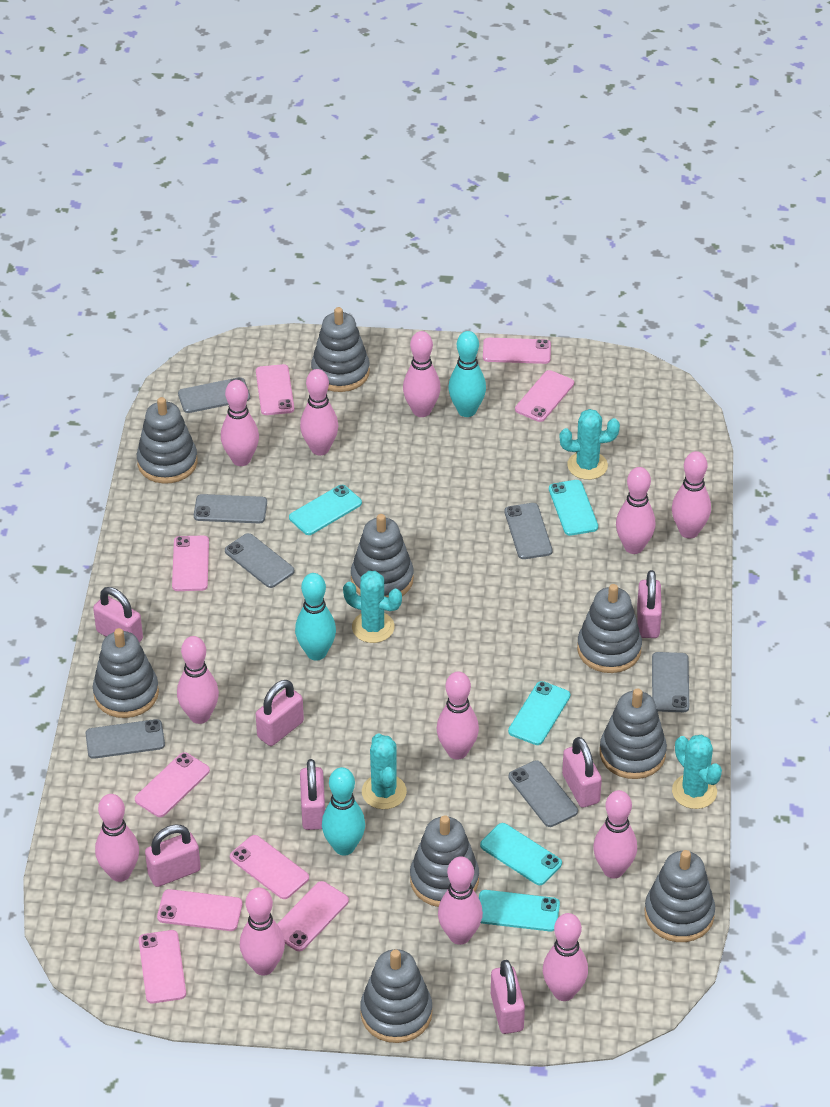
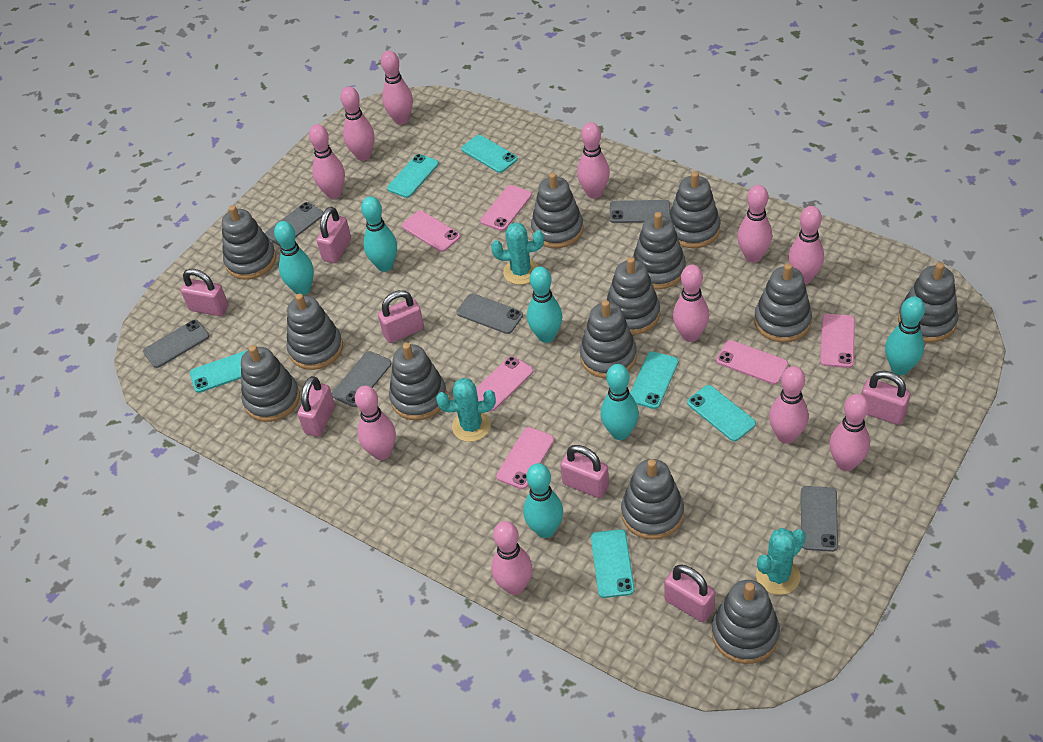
grey phone: 7 -> 6
grey stacking toy: 9 -> 13
pink bowling pin: 12 -> 11
pink phone: 9 -> 6
turquoise bowling pin: 3 -> 6
turquoise cactus: 4 -> 3
turquoise phone: 5 -> 6

